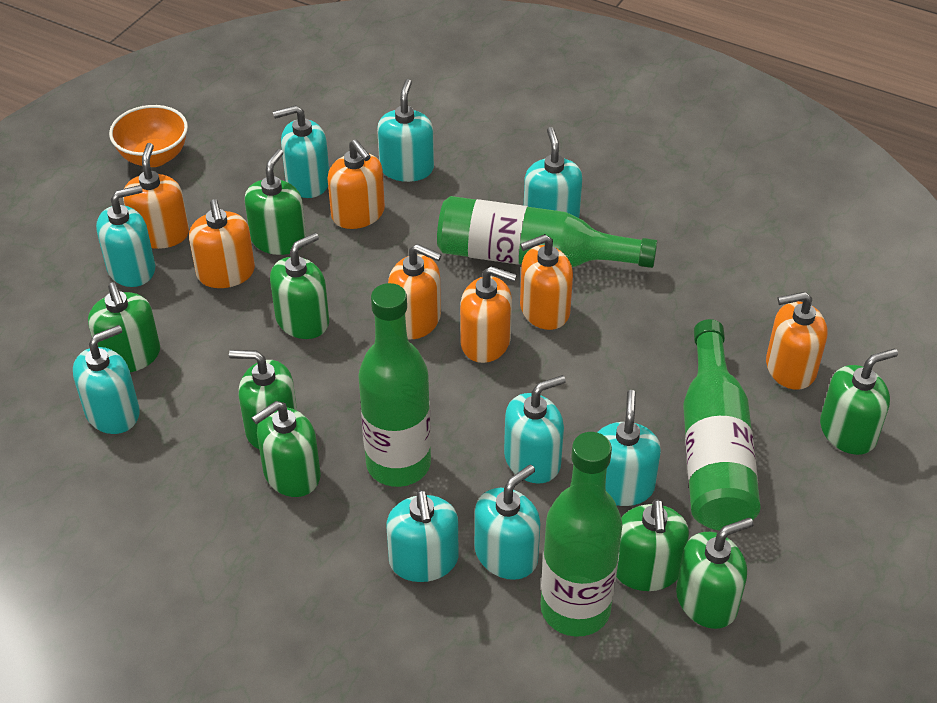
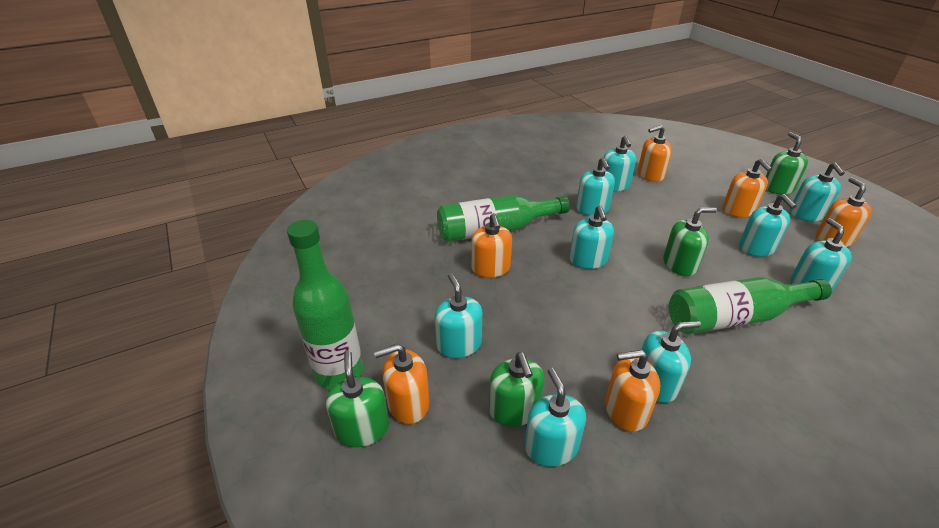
green bottle: 4 -> 3
green soap dispenser: 8 -> 4
orange bowl: 1 -> 0
orange soap dispenser: 7 -> 6

